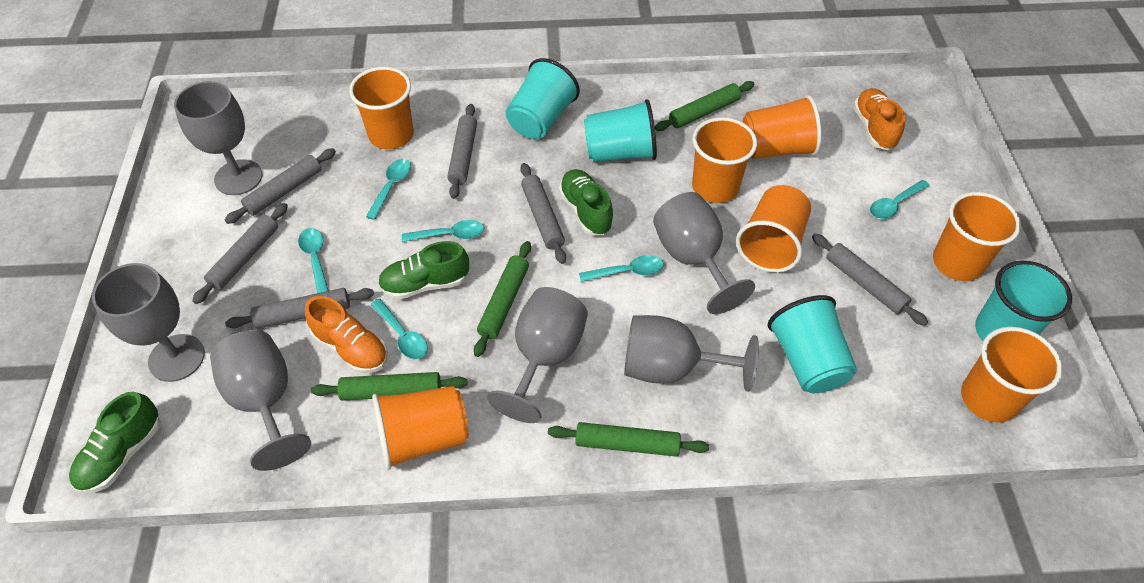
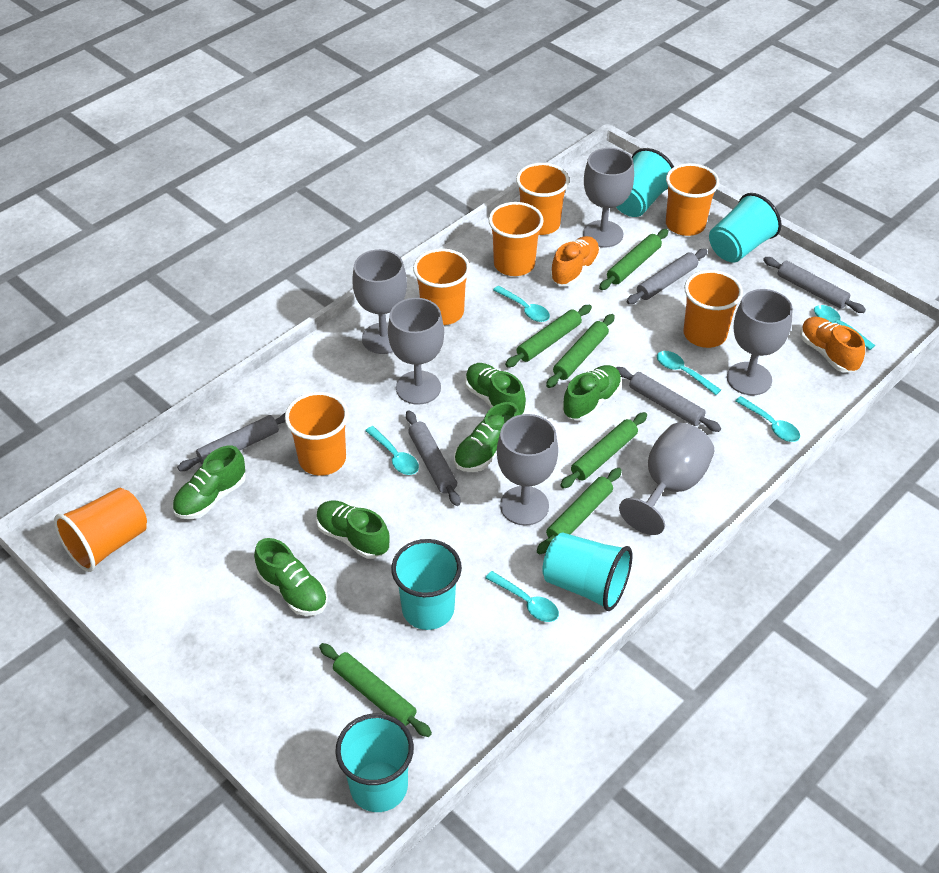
green rolling pin: 4 -> 6
green shoe: 3 -> 6
grey rolling pin: 6 -> 5
turquoise cup: 4 -> 5

